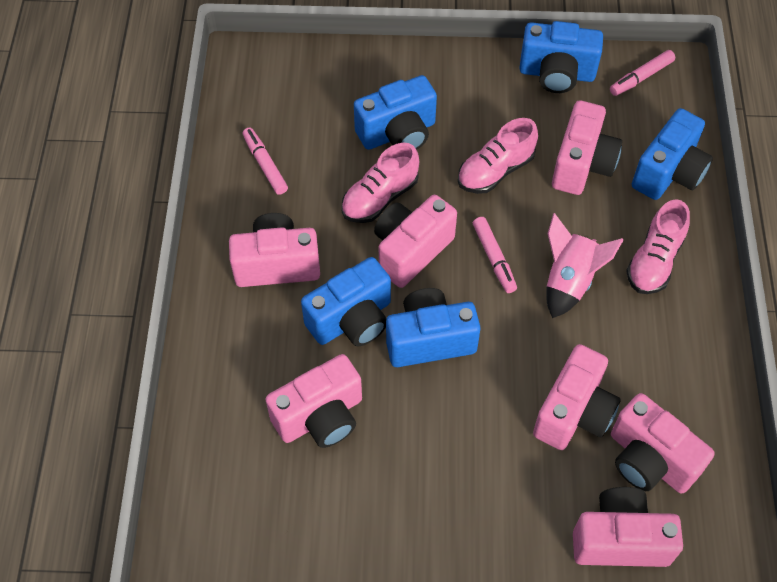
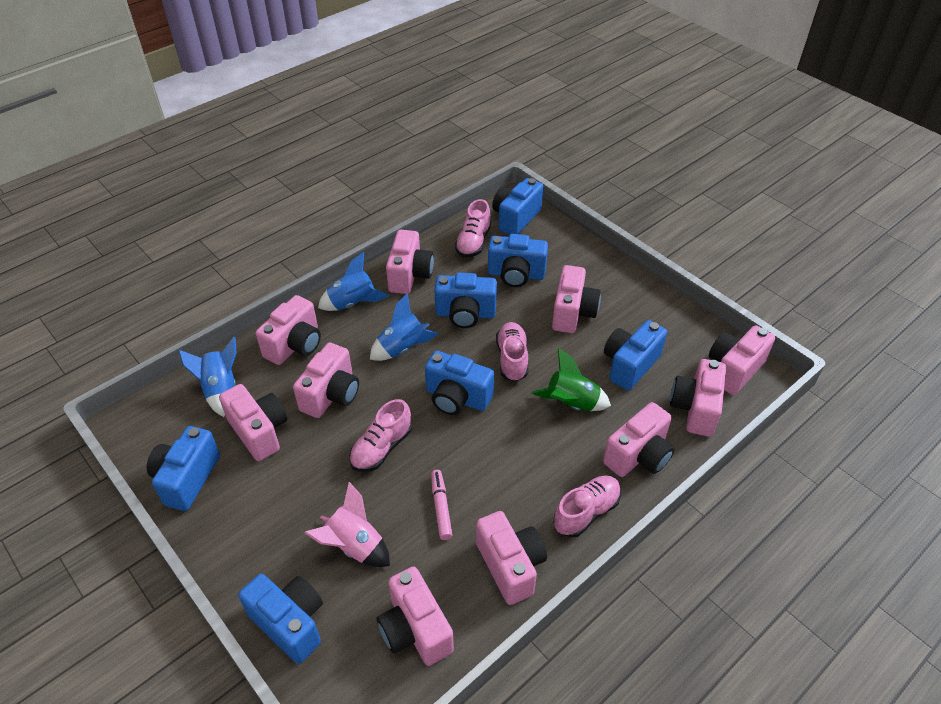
blue camera: 5 -> 7
blue rocket: 0 -> 3
green rocket: 0 -> 1
pink camera: 7 -> 10
pink marker: 3 -> 1
pink shoe: 3 -> 4

